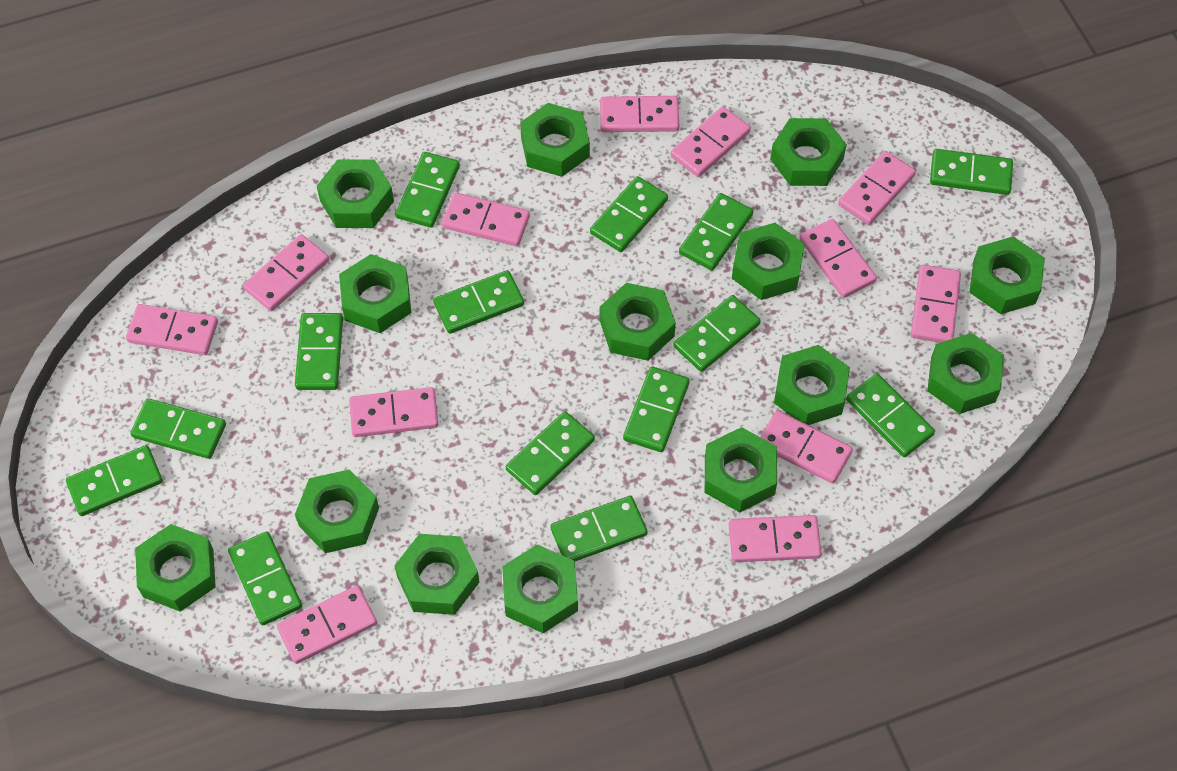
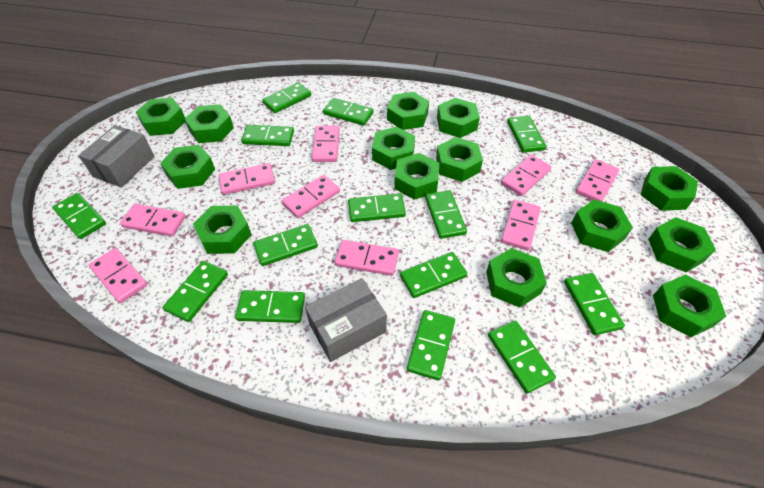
grey box: 0 -> 2
pink domino: 12 -> 9

